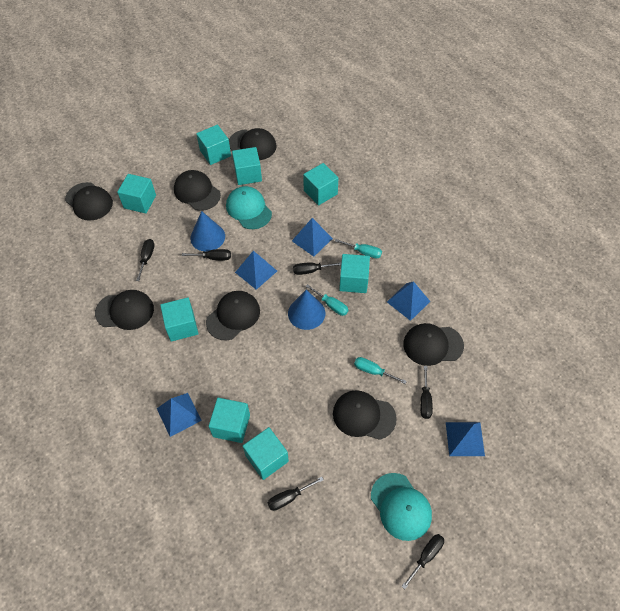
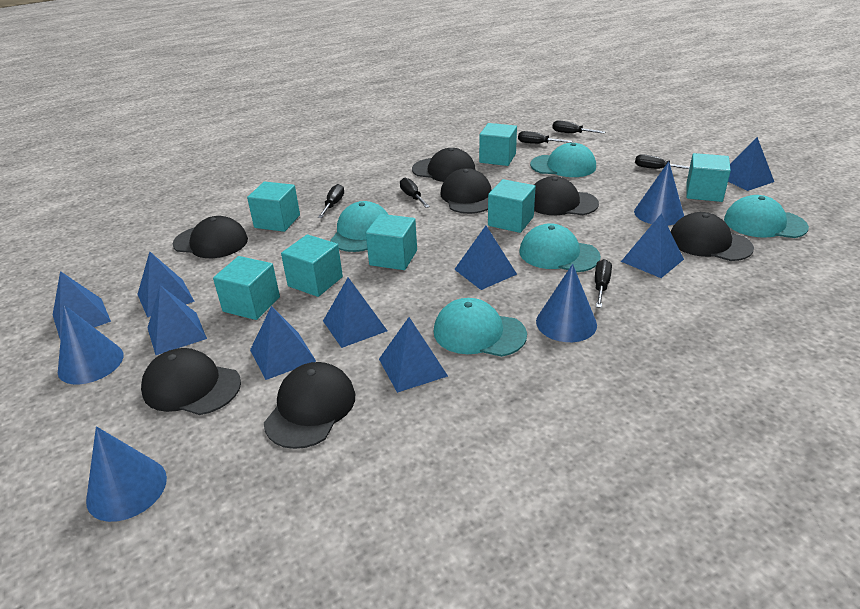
blue cone: 2 -> 4
blue pyramid: 5 -> 9
turquoise cap: 2 -> 5
turquoise cube: 8 -> 7
turquoise screwdriver: 3 -> 0

